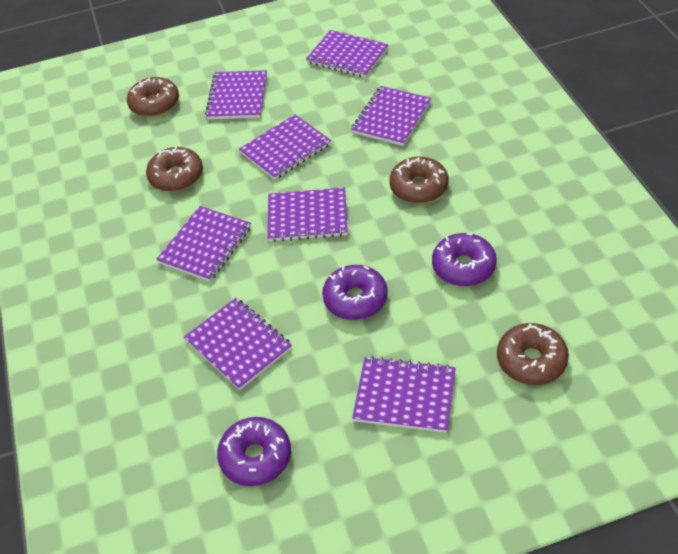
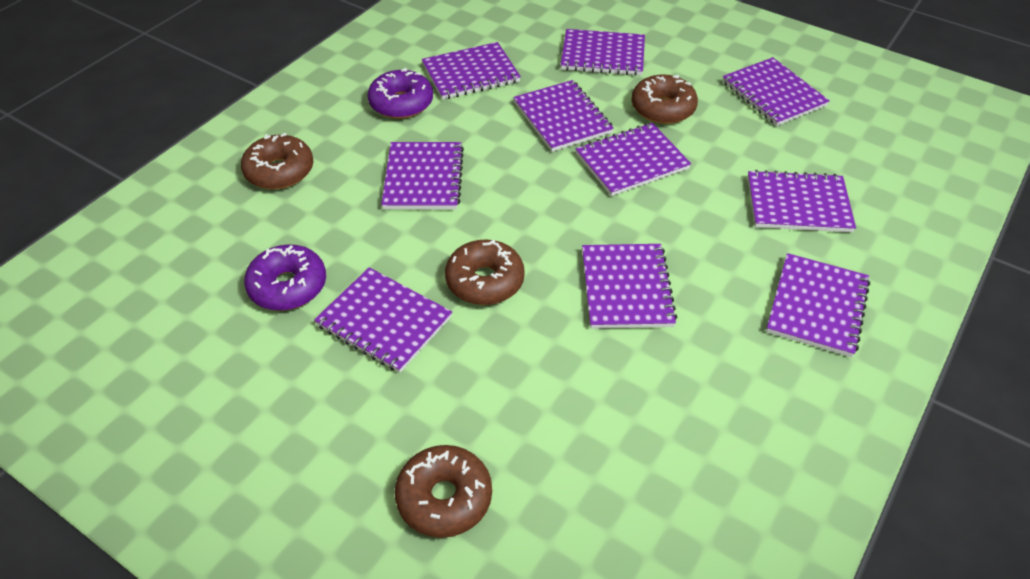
purple donut: 3 -> 2
purple notebook: 8 -> 10

